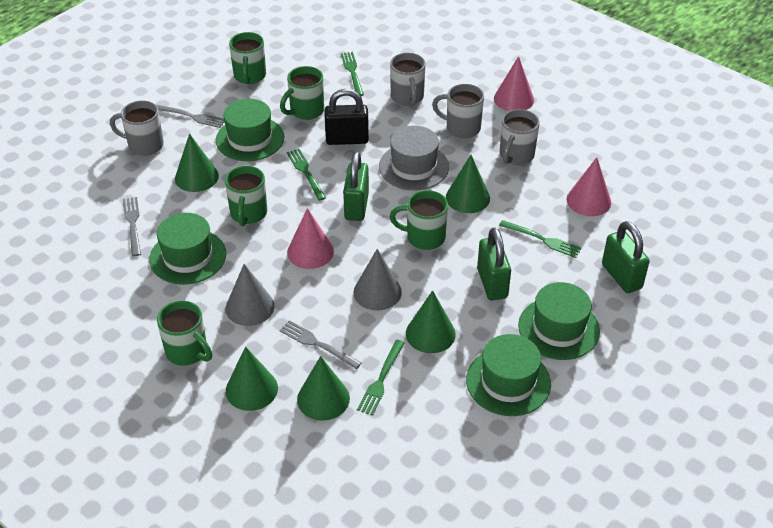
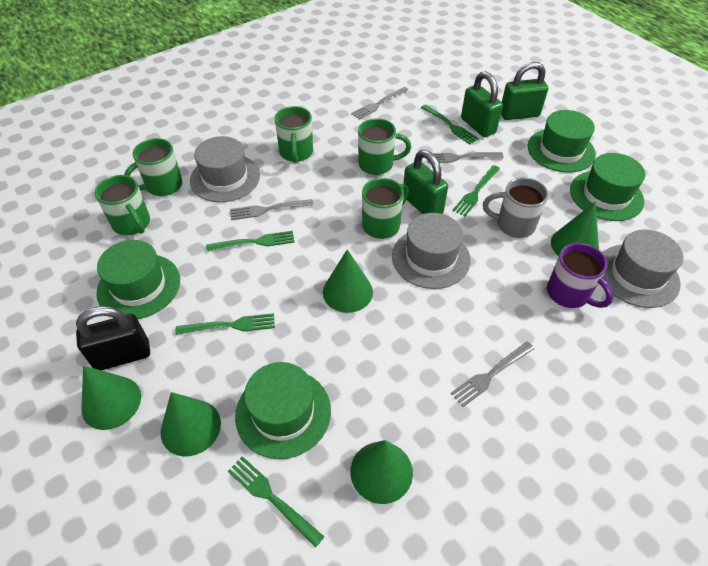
green fork: 4 -> 5
grey cone: 2 -> 0
grey fork: 3 -> 4
grey hat: 1 -> 3
grey mug: 4 -> 1
pink cone: 3 -> 0
purple mug: 0 -> 1

